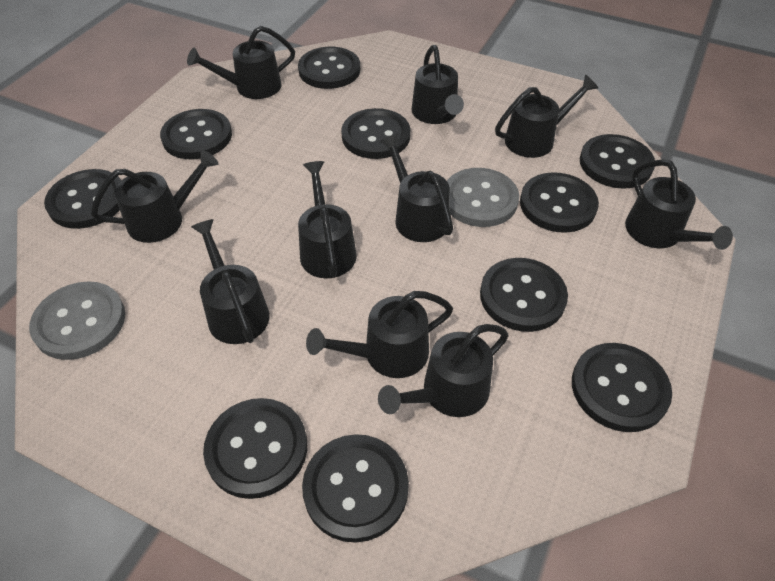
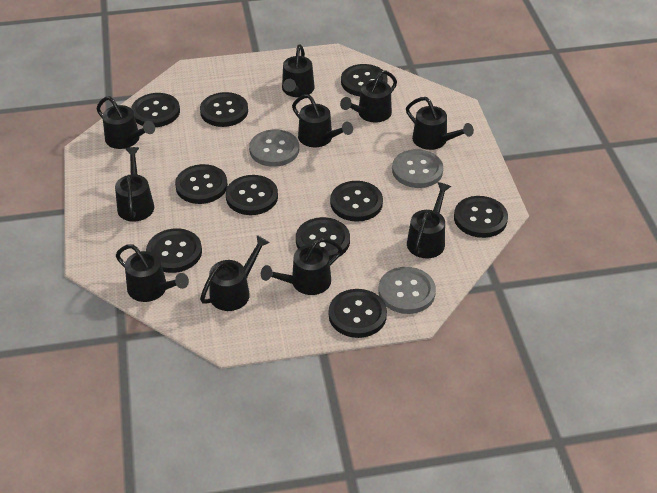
grey button: 2 -> 3

